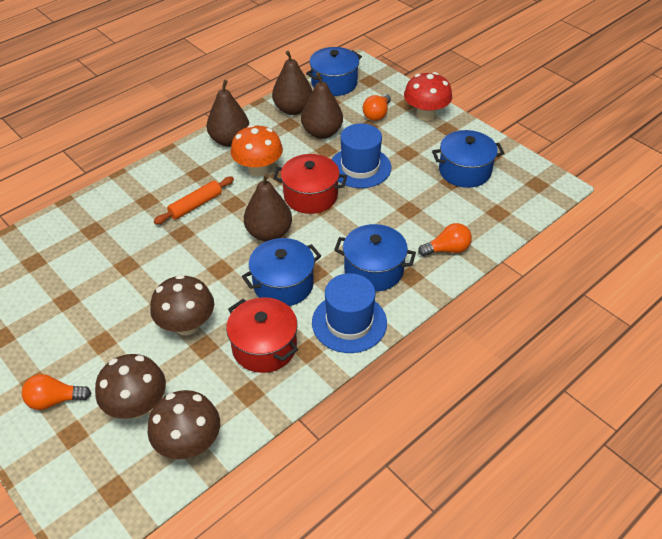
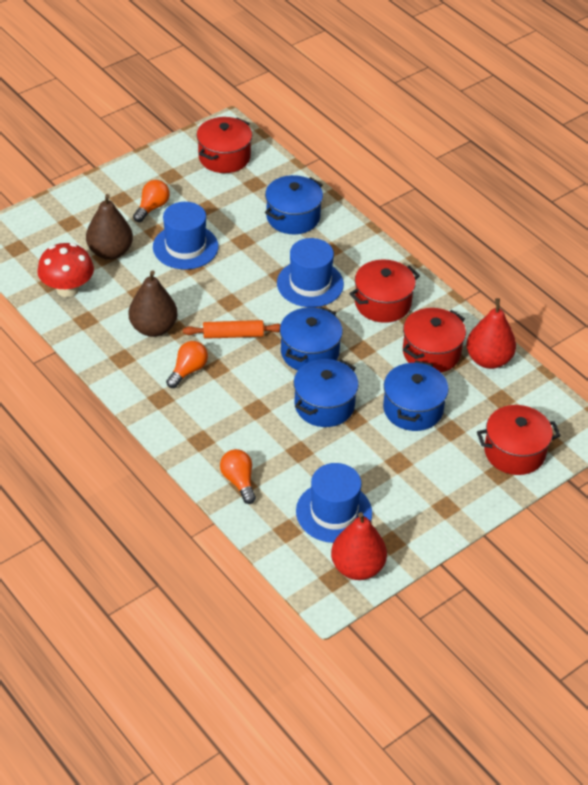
blue hat: 2 -> 3
brown mushroom: 3 -> 0
brown pear: 4 -> 2
orange mushroom: 1 -> 0
red pear: 0 -> 2
red pot: 2 -> 4

